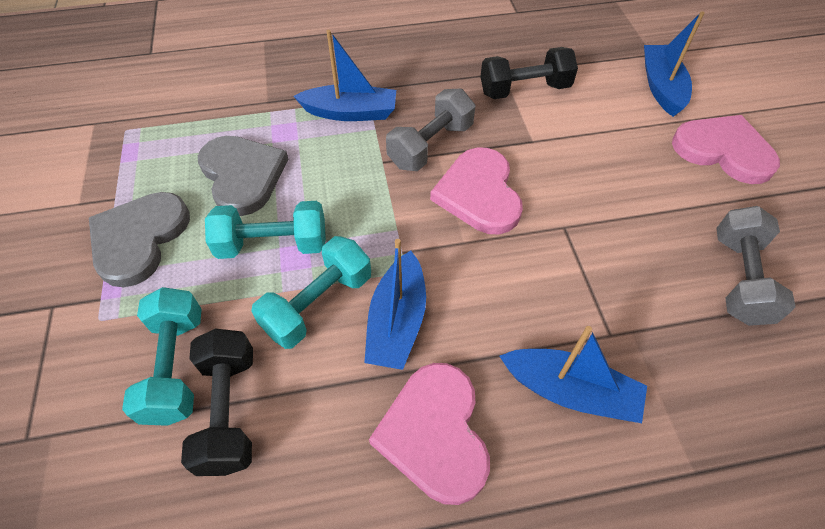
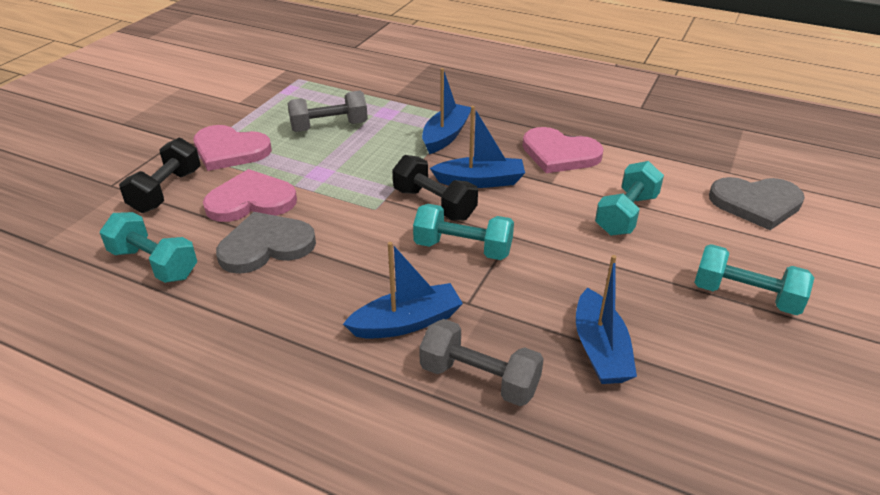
turquoise dumbbell: 3 -> 4

